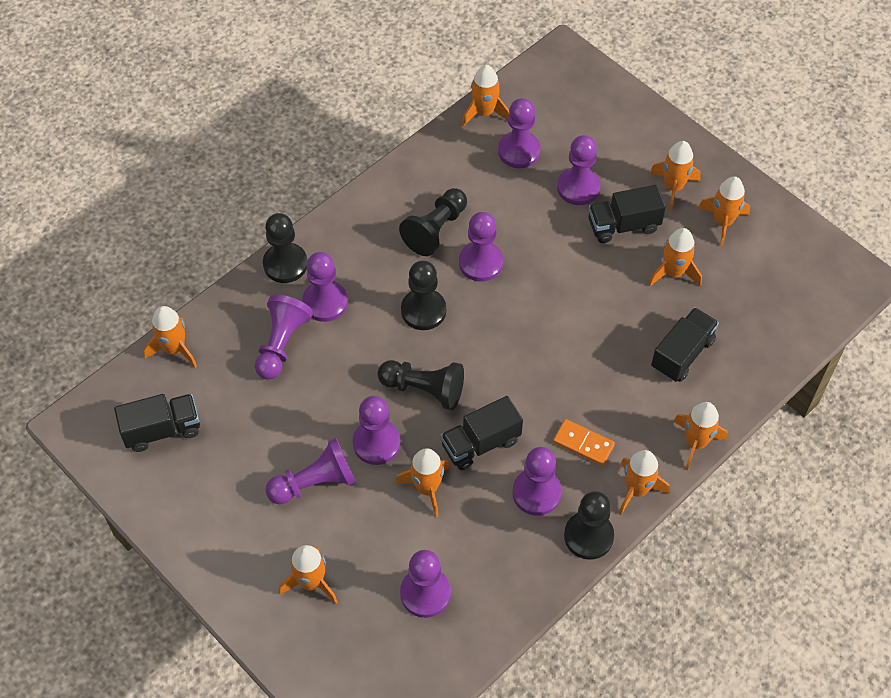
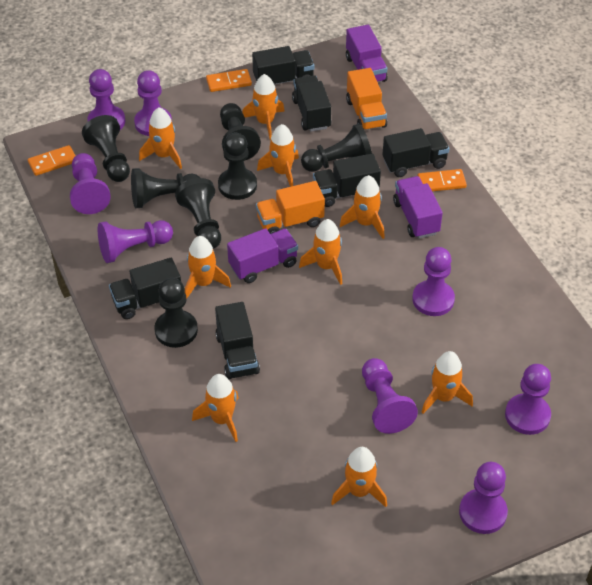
black pawn: 5 -> 7
black truck: 4 -> 6
orange domino: 1 -> 3
orange truck: 0 -> 2
purple pawn: 9 -> 8
purple truck: 0 -> 3

